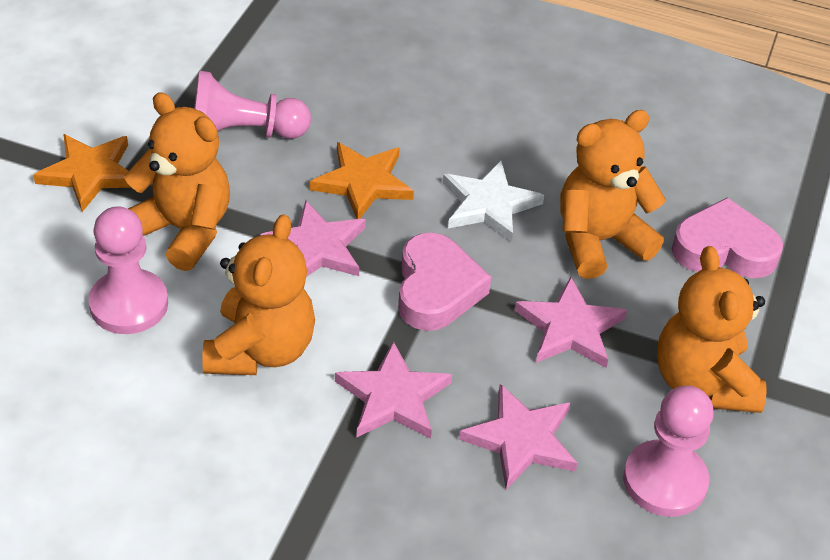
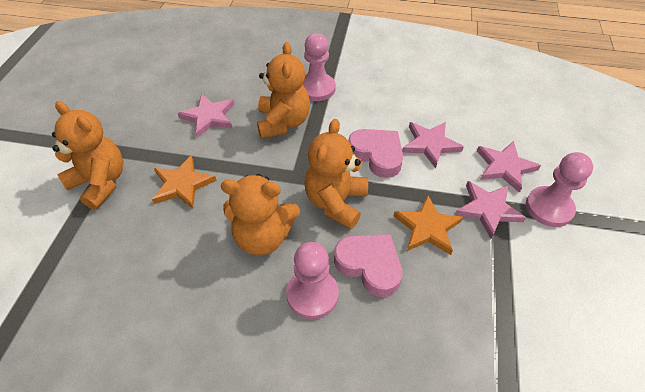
white star: 1 -> 0

